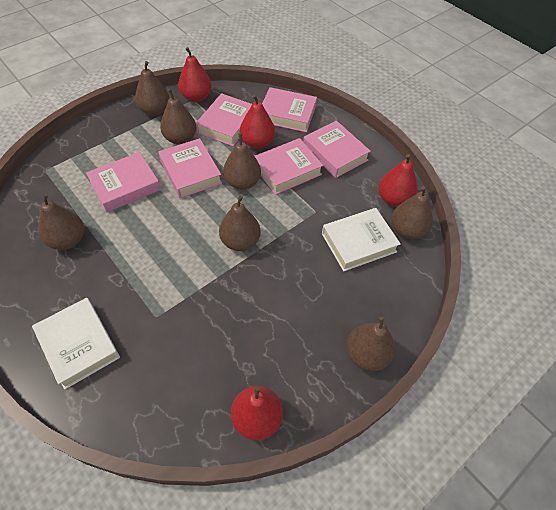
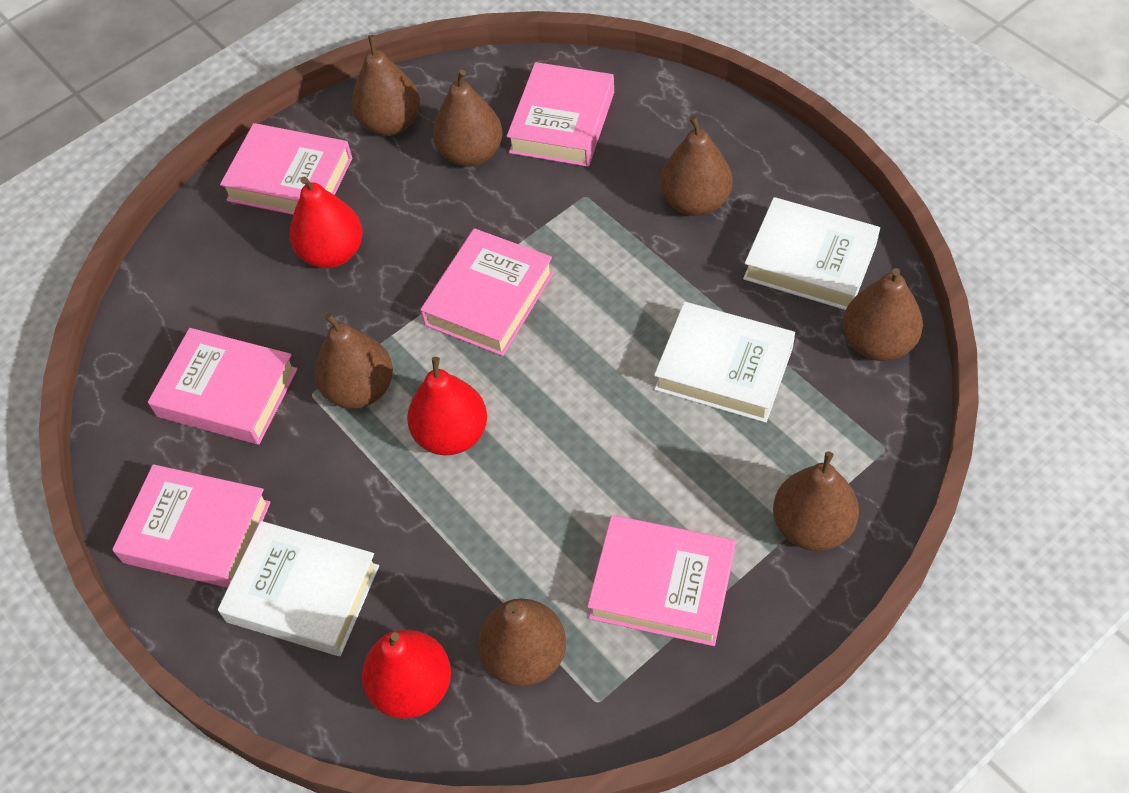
red pear: 4 -> 3
white book: 2 -> 3

